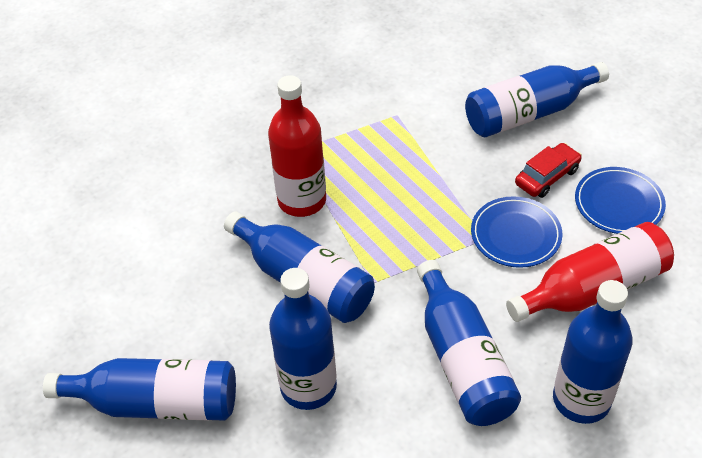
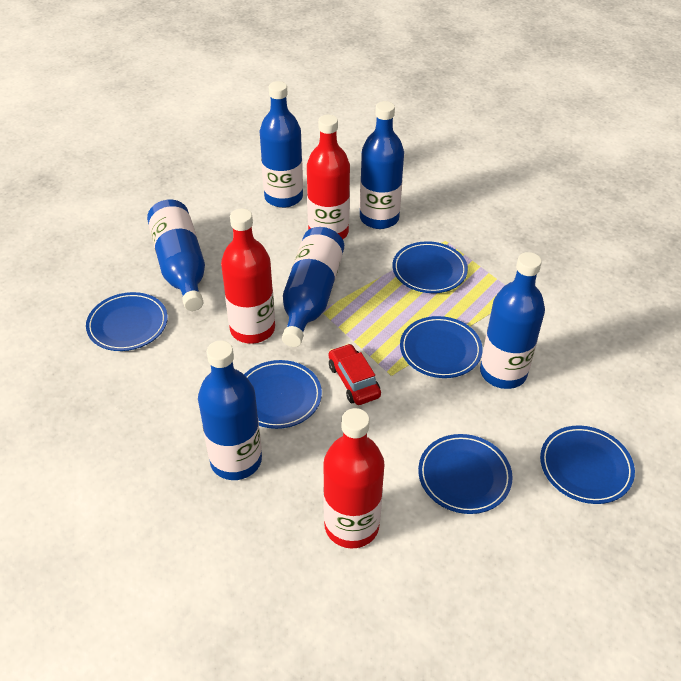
blue plate: 2 -> 6
red bottle: 2 -> 3

